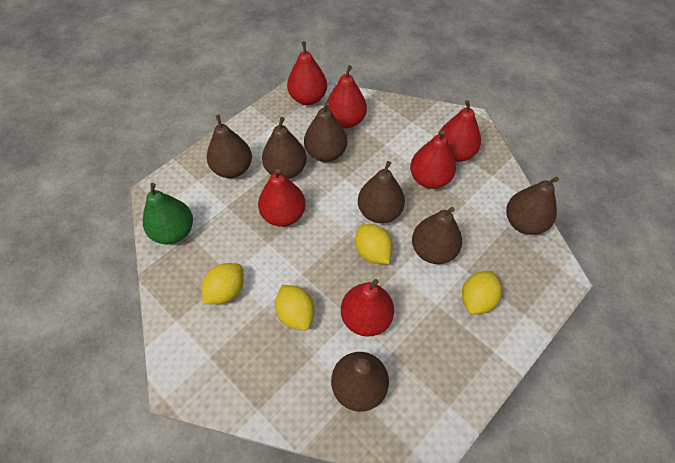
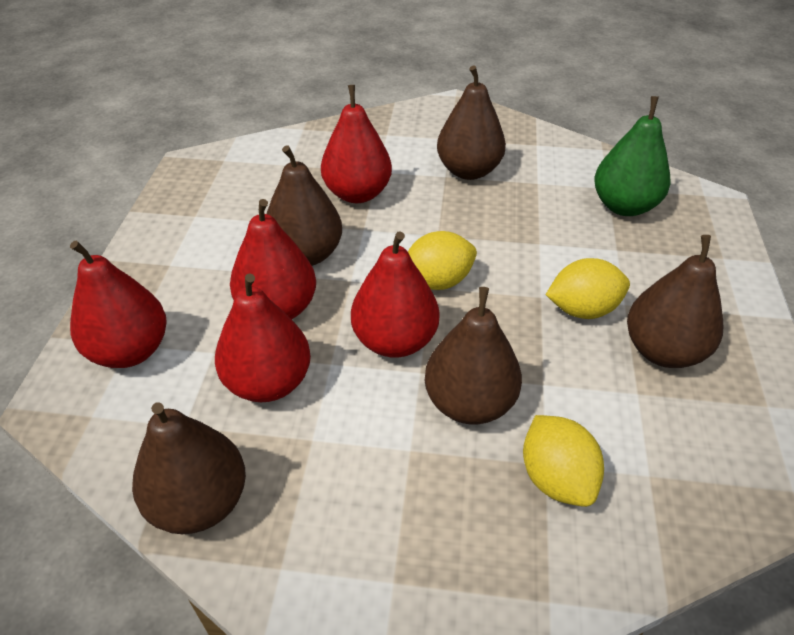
brown pear: 7 -> 5
red pear: 6 -> 5
yellow lemon: 4 -> 3

